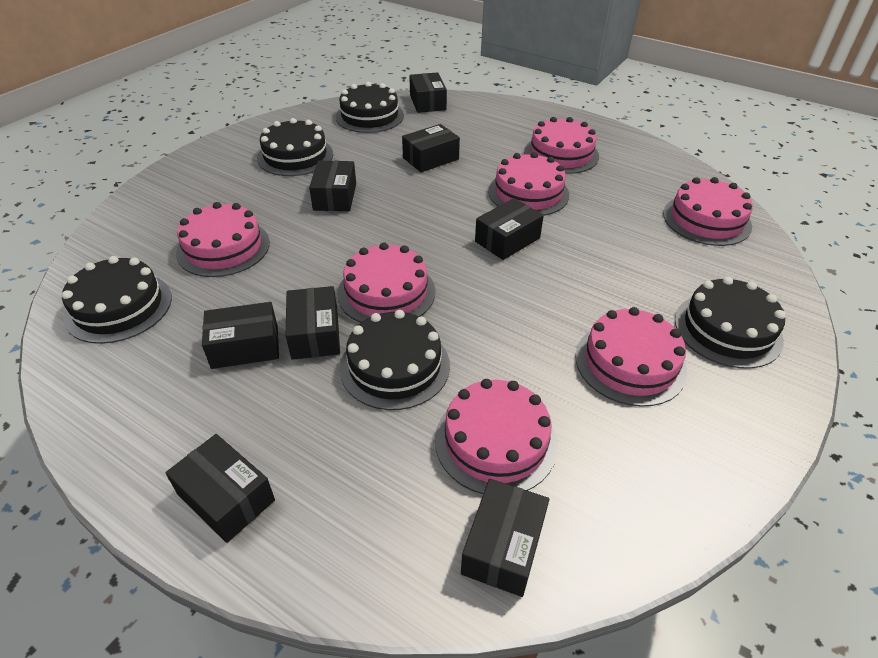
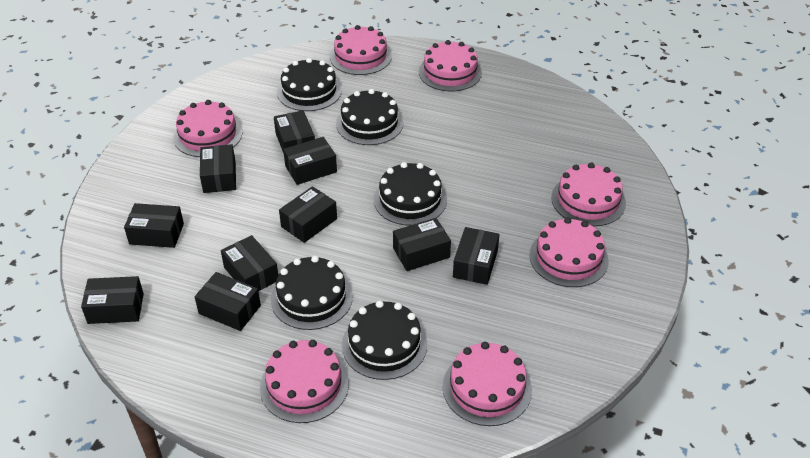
black box: 8 -> 10

